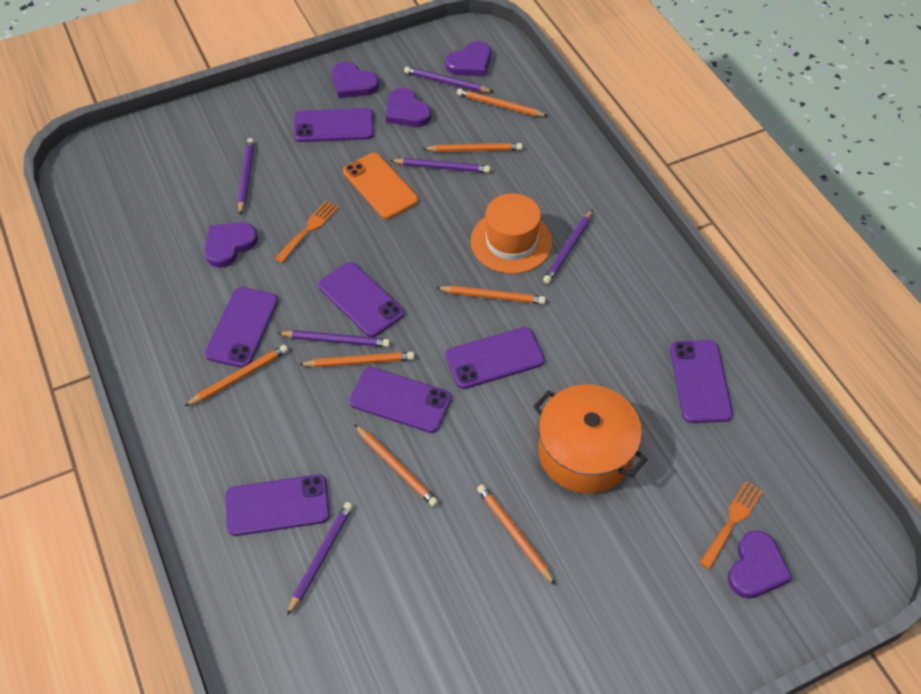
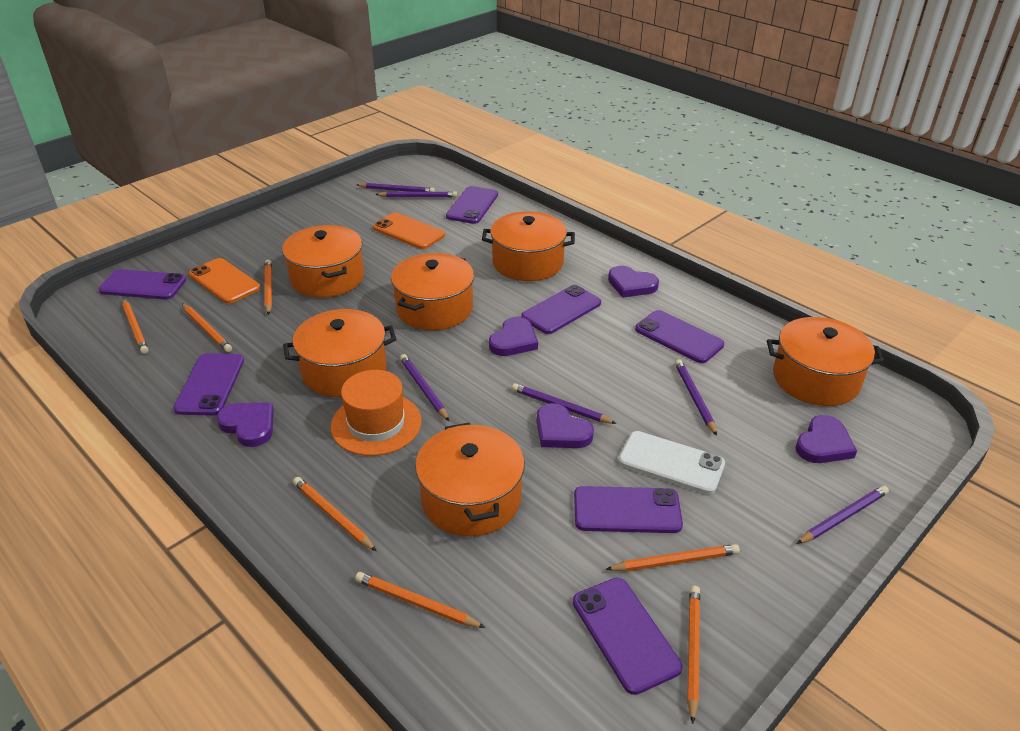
orange fork: 2 -> 0
orange phone: 1 -> 2
orange pot: 1 -> 6
white phone: 0 -> 1

